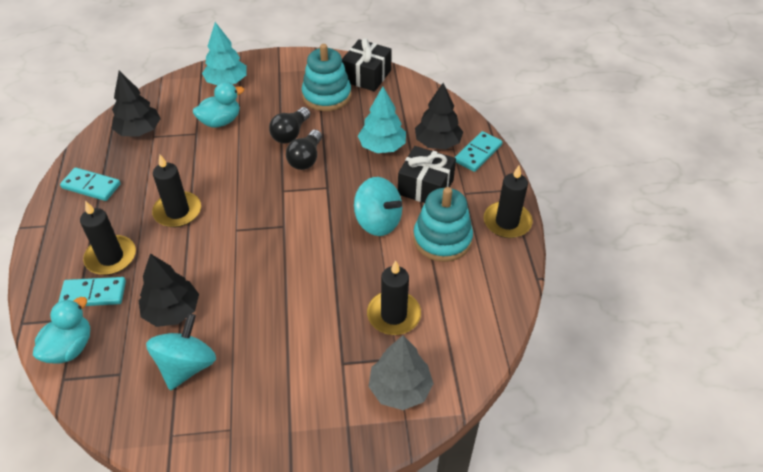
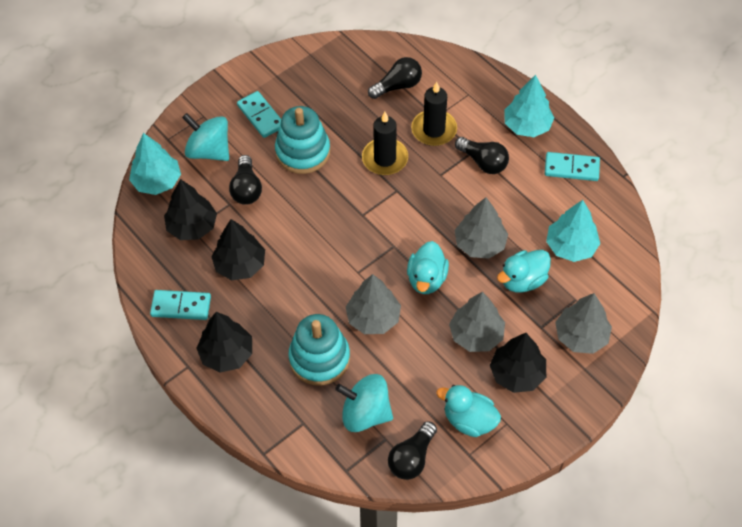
black candle: 4 -> 2
black gift: 2 -> 0
black light bulb: 2 -> 4
black tree: 3 -> 4
grey tree: 1 -> 4
turquoise duck: 2 -> 3
turquoise tree: 2 -> 3

